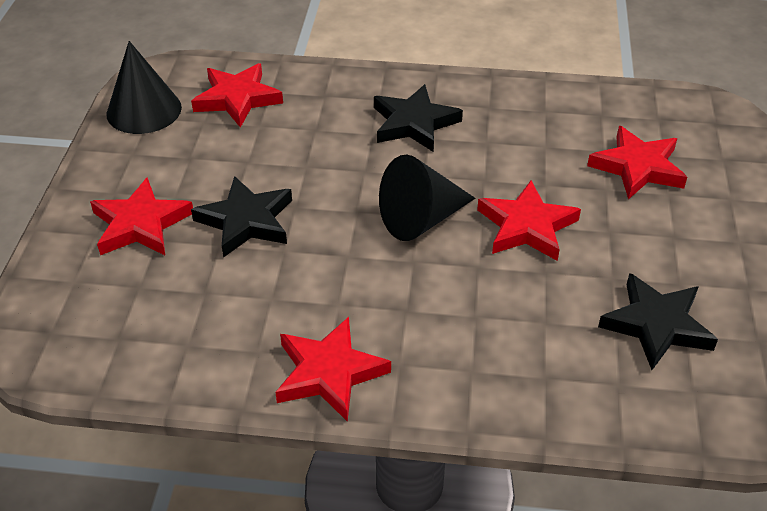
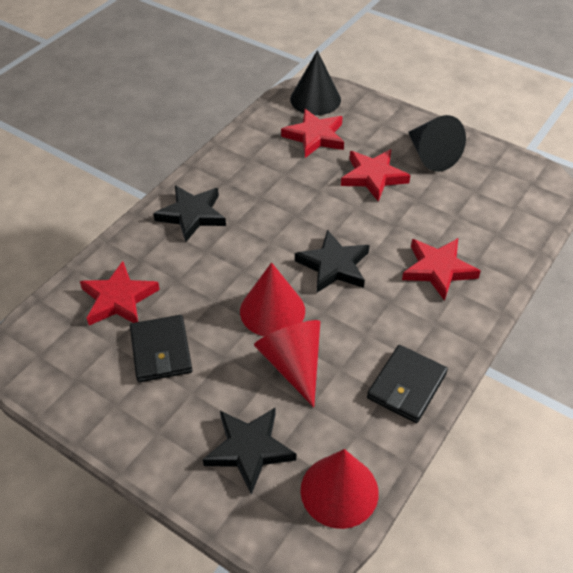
black wallet: 0 -> 2
red cone: 0 -> 3
red star: 5 -> 4

